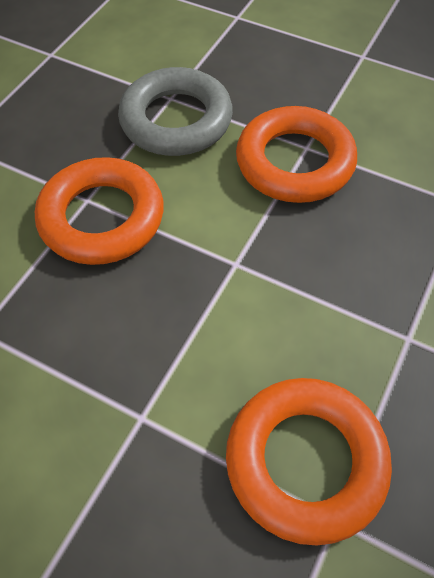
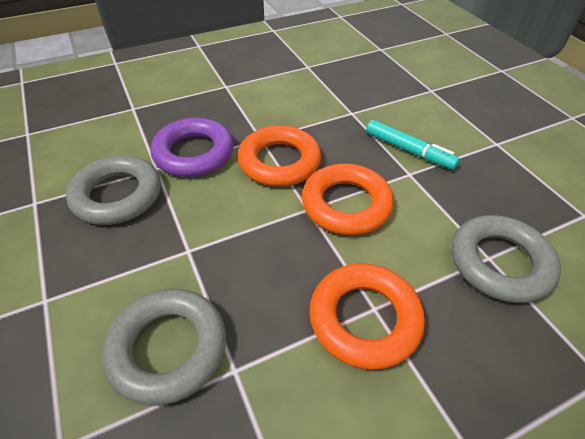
grey ring: 1 -> 3
purple ring: 0 -> 1
turquoise marker: 0 -> 1

